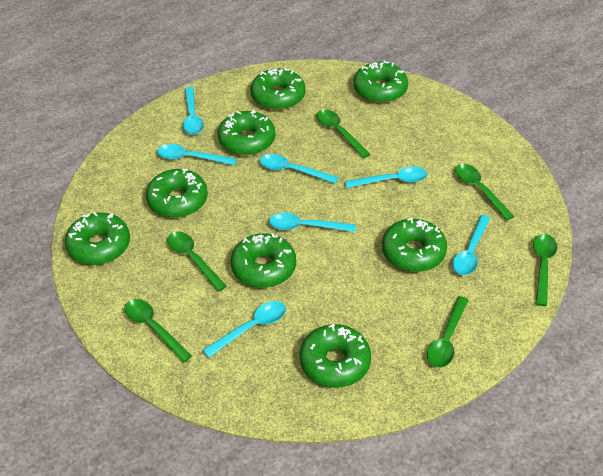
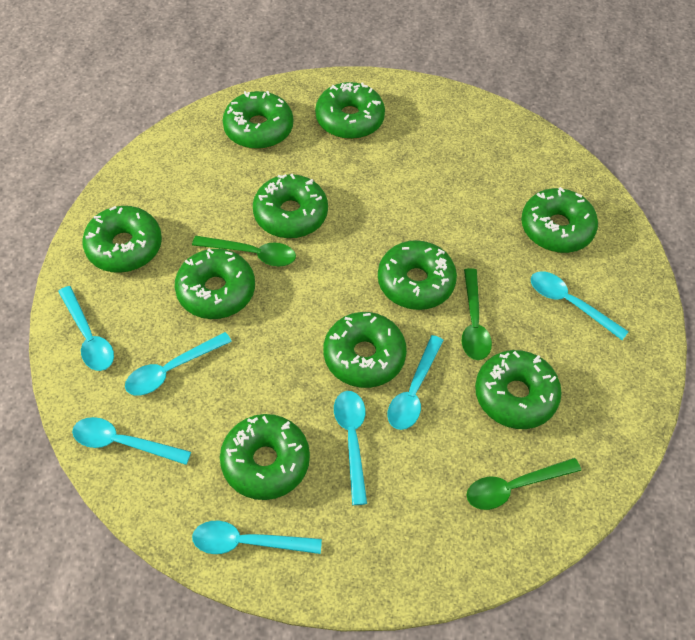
green donut: 8 -> 10
green spoon: 6 -> 3

